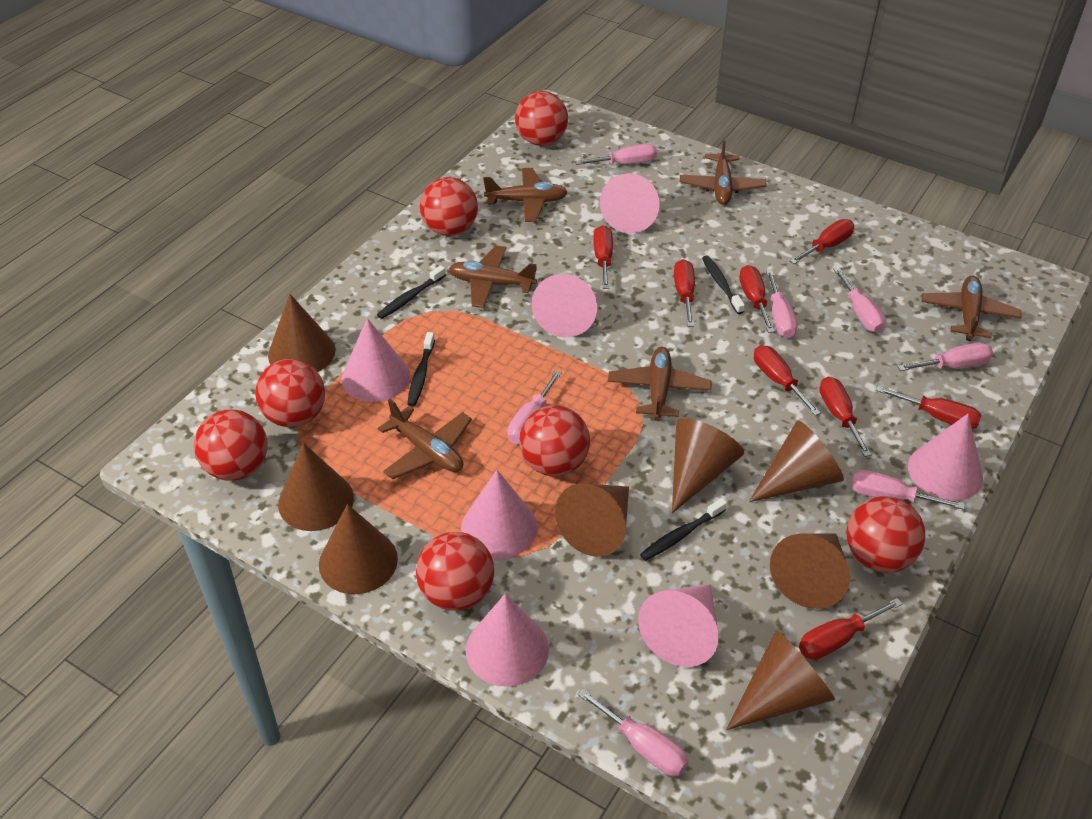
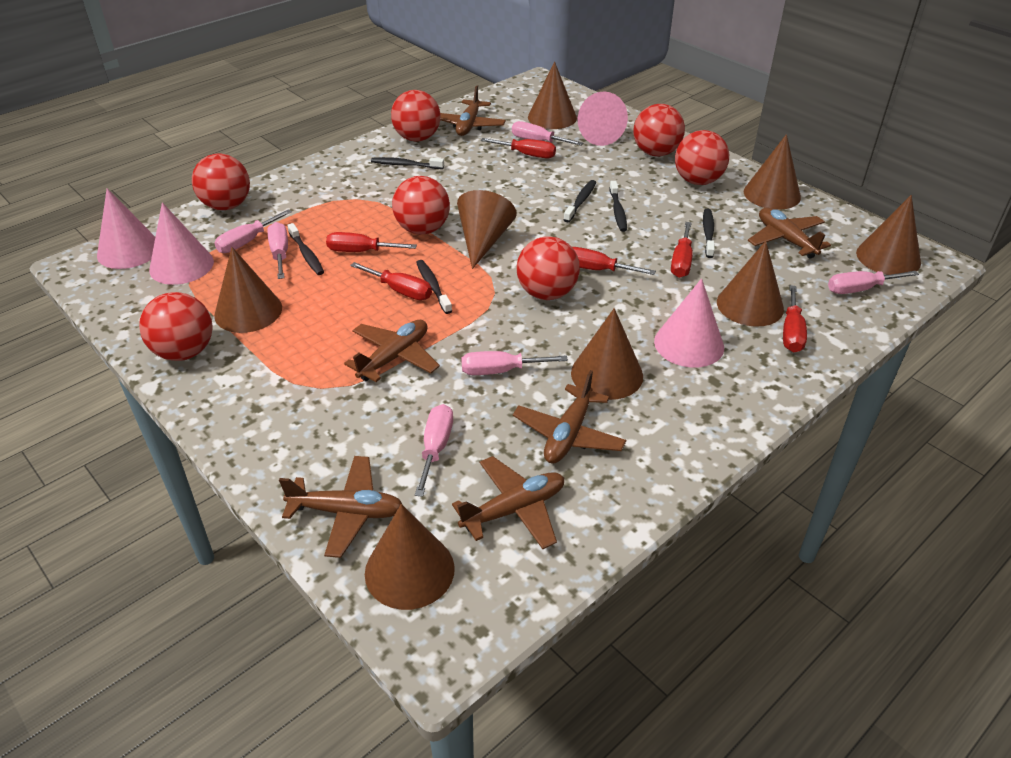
black toothbrush: 4 -> 6
pink cone: 7 -> 4
pink screwdriver: 7 -> 6
red screwdriver: 8 -> 6

